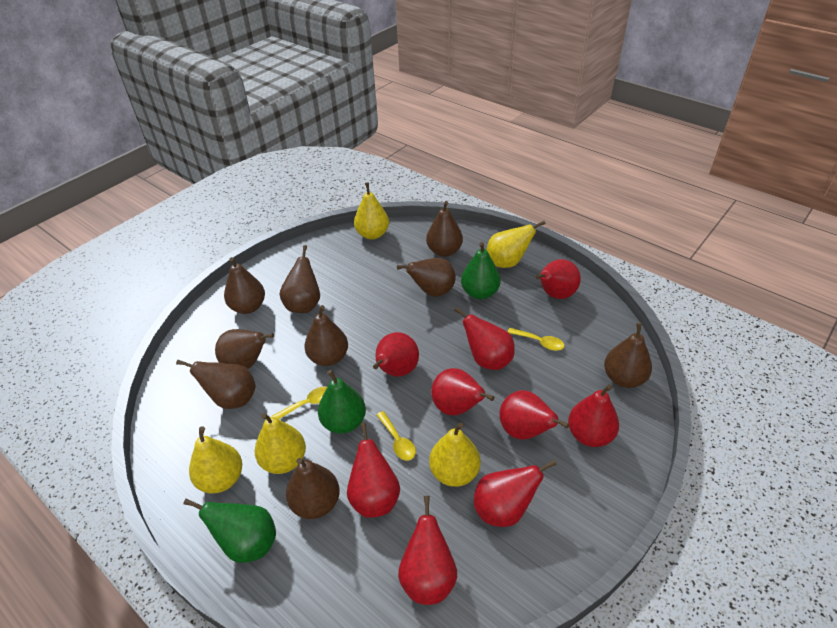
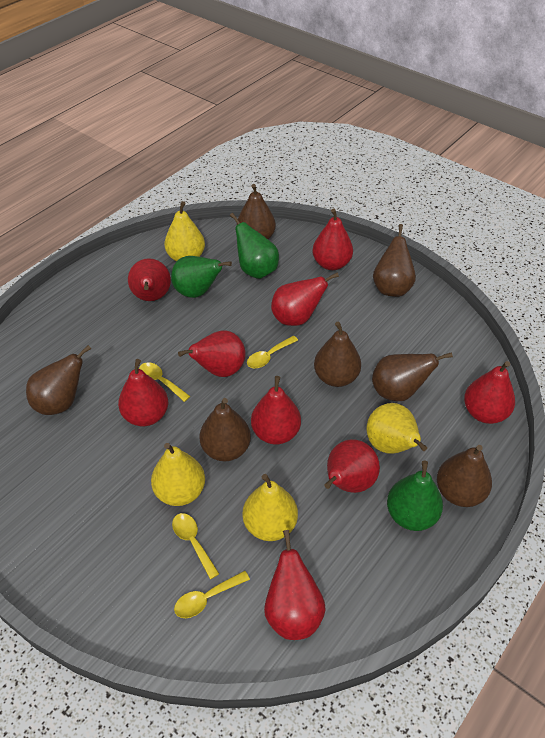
brown pear: 9 -> 7
yellow pear: 5 -> 4
yellow spoon: 3 -> 4

